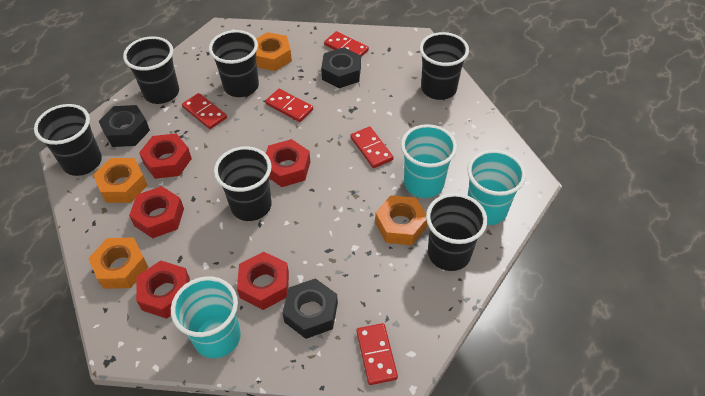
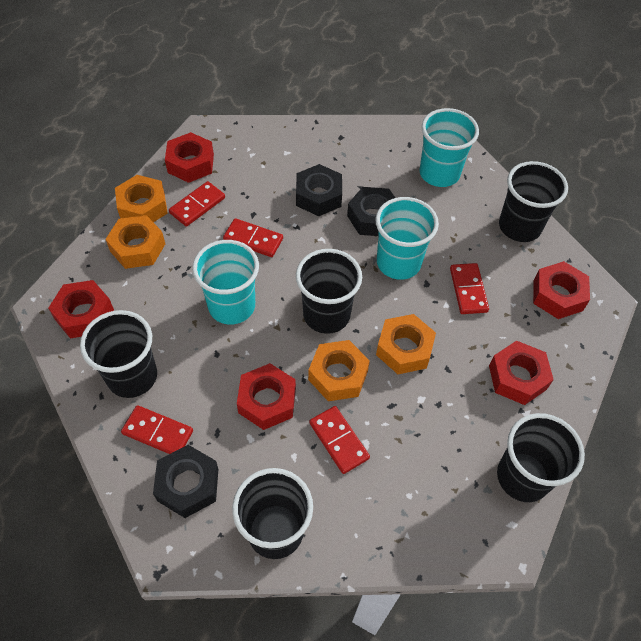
black cup: 6 -> 5

